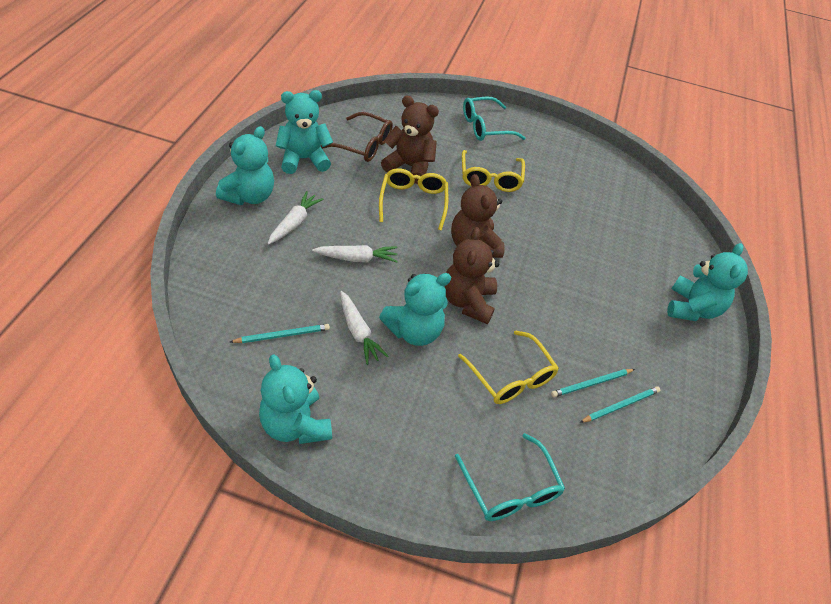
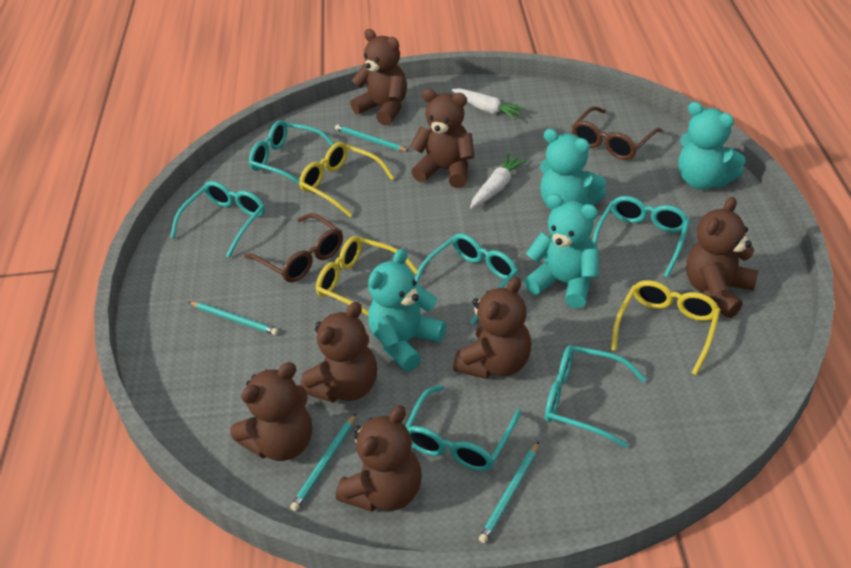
brown glasses: 1 -> 2
brown teddy bear: 3 -> 7
turquoise glasses: 2 -> 6
turquoise pencil: 3 -> 4
turquoise teddy bear: 5 -> 4
white carrot: 3 -> 2

